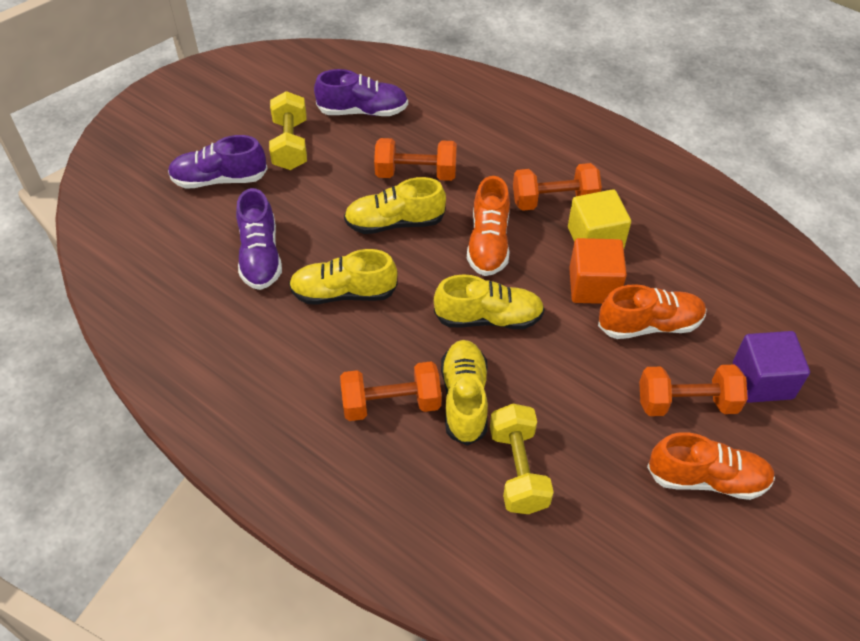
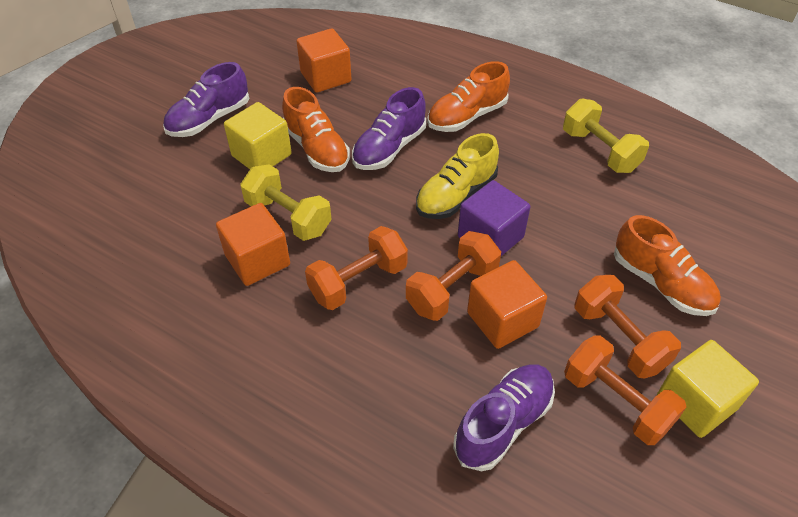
orange cube: 1 -> 3
yellow cube: 1 -> 2
yellow shoe: 4 -> 1

